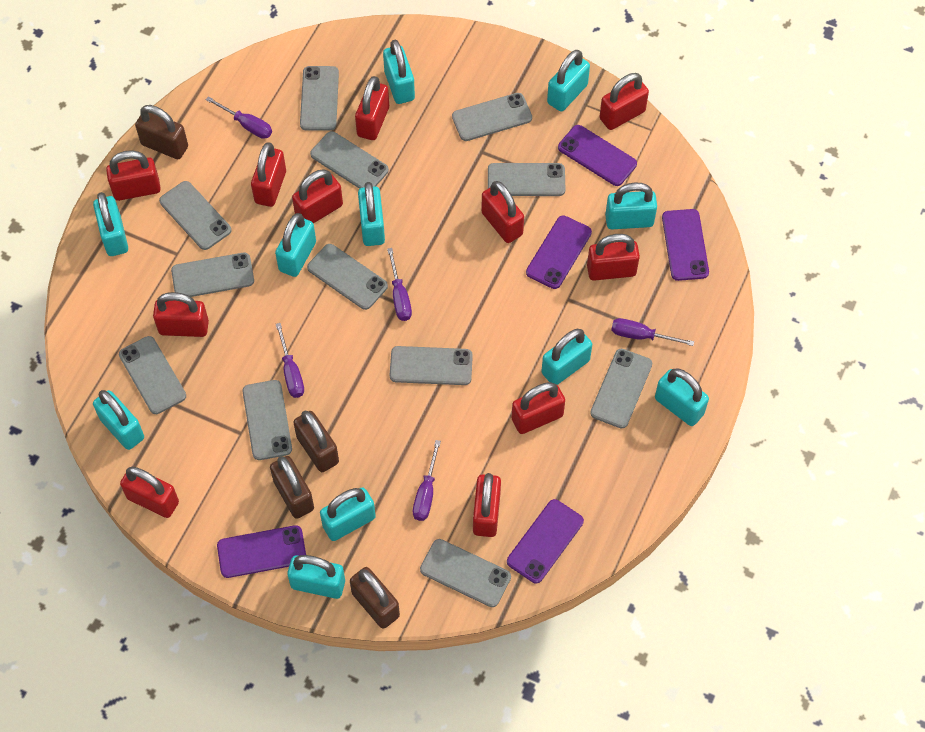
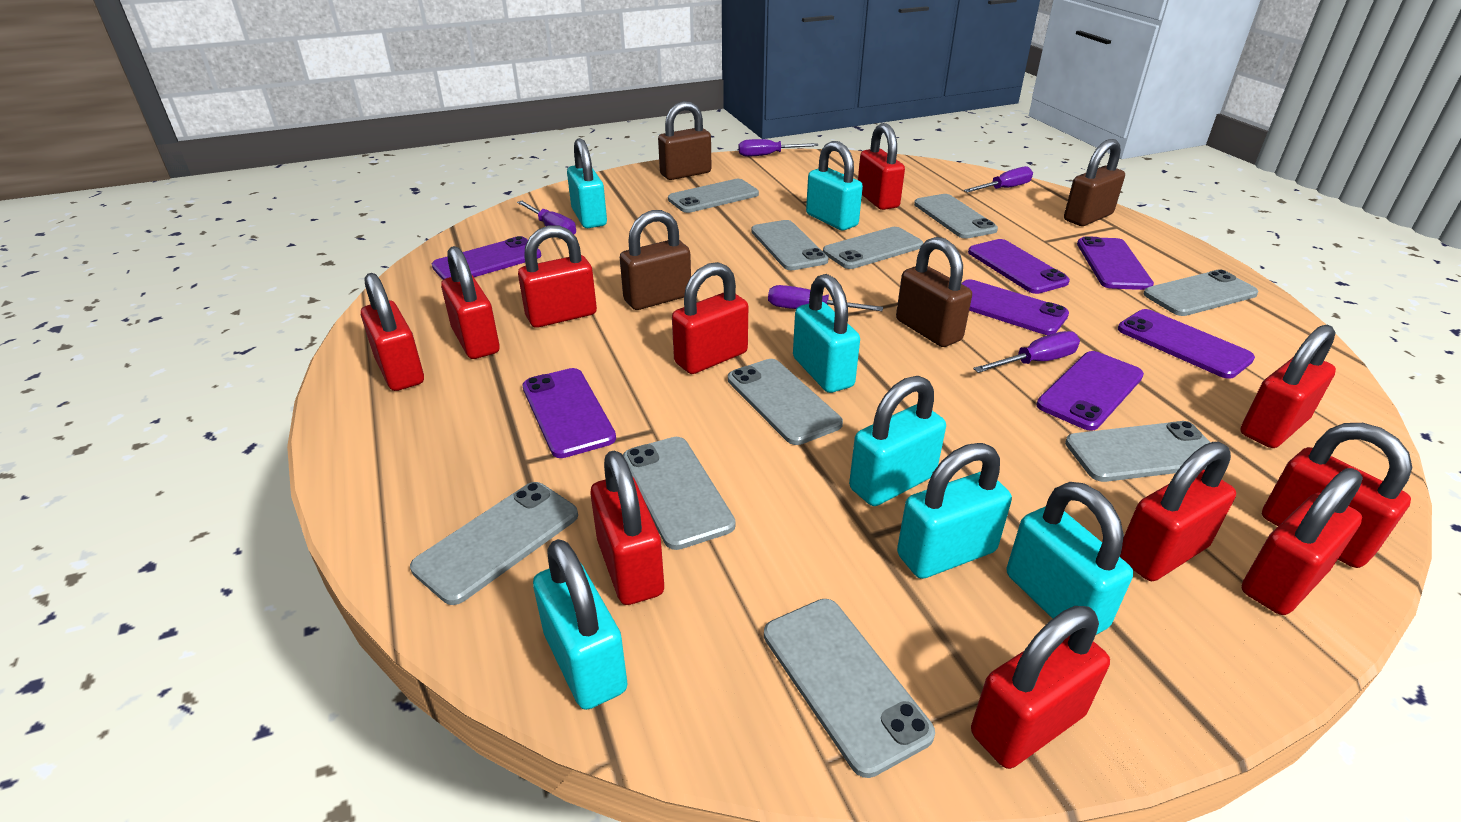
grey phone: 12 -> 10
purple phone: 5 -> 7
turquoise padlock: 11 -> 7

